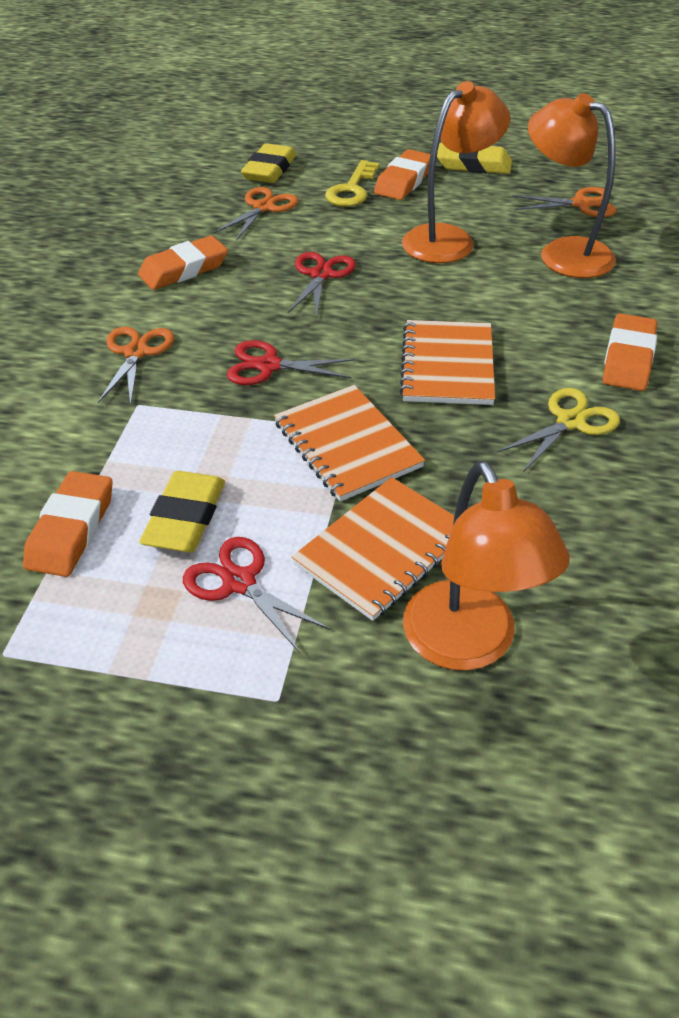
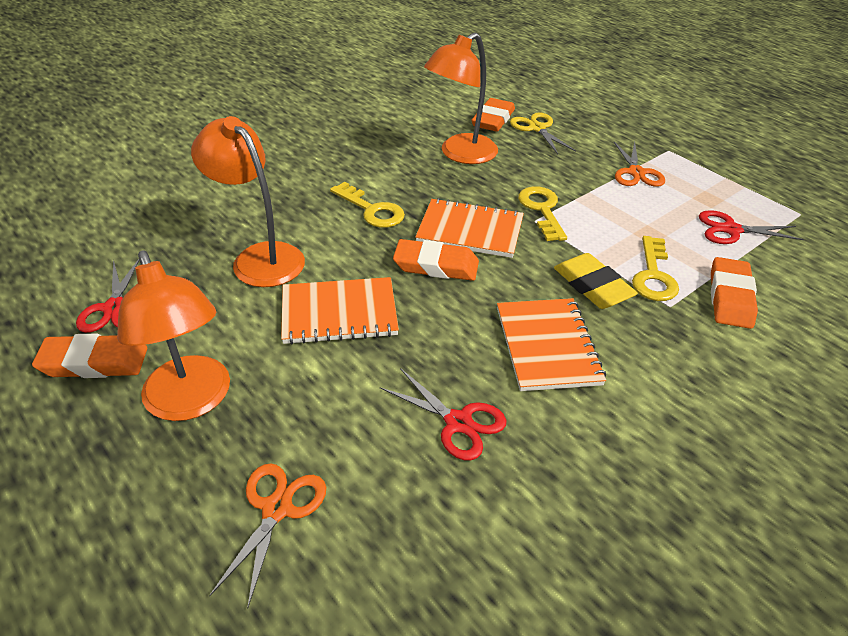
orange scissors: 3 -> 2
yellow eraser: 3 -> 1
yellow key: 1 -> 3

